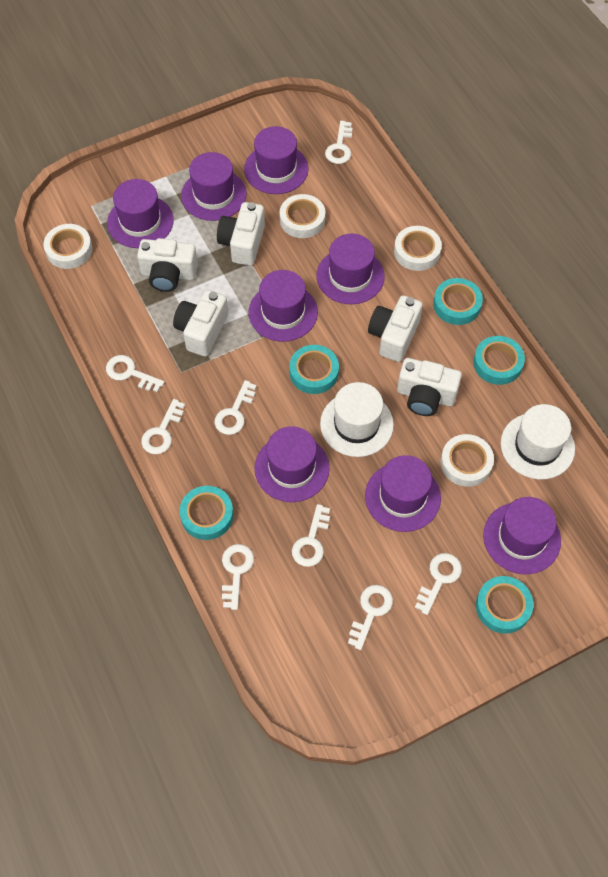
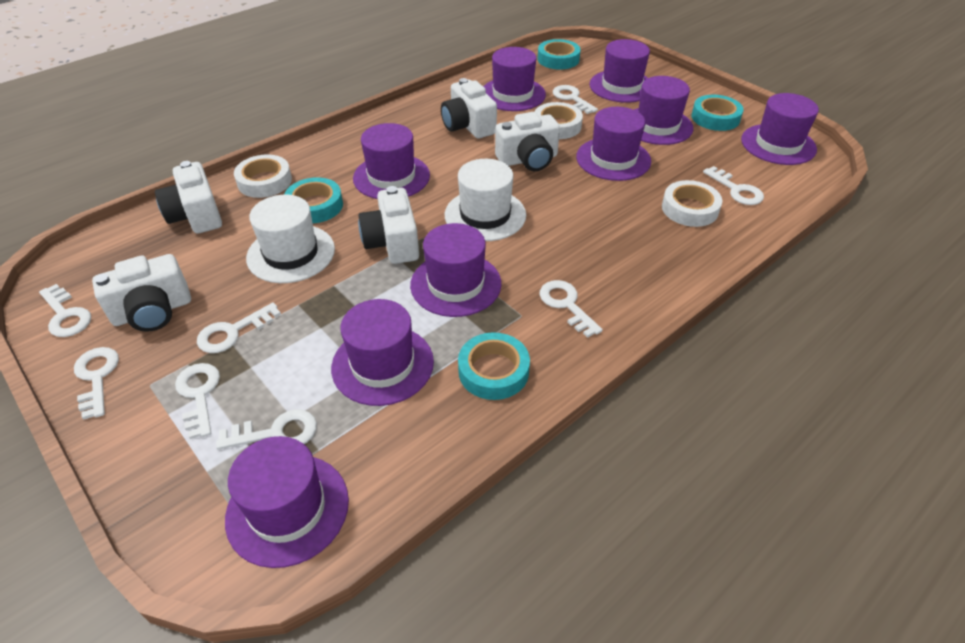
purple hat: 8 -> 9
turquoise tape: 5 -> 4
white tape: 4 -> 3

